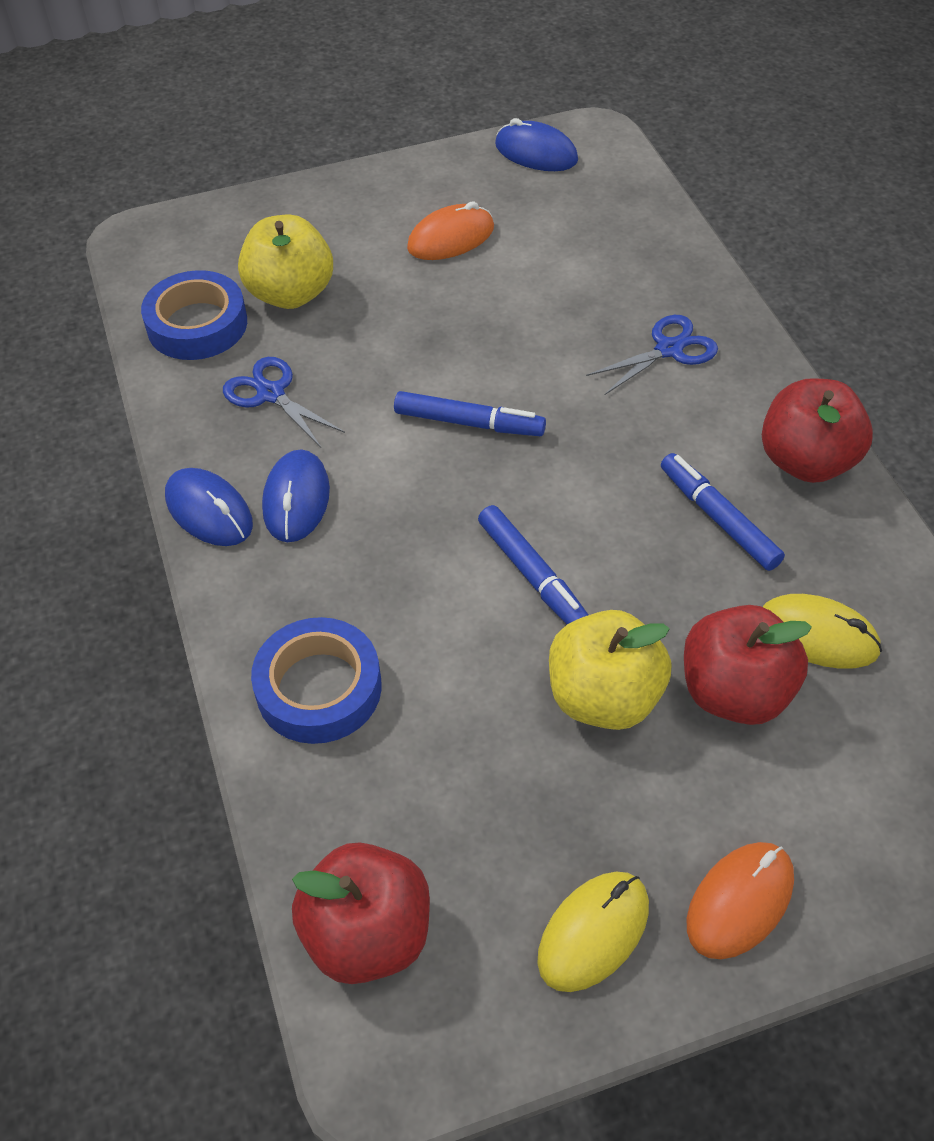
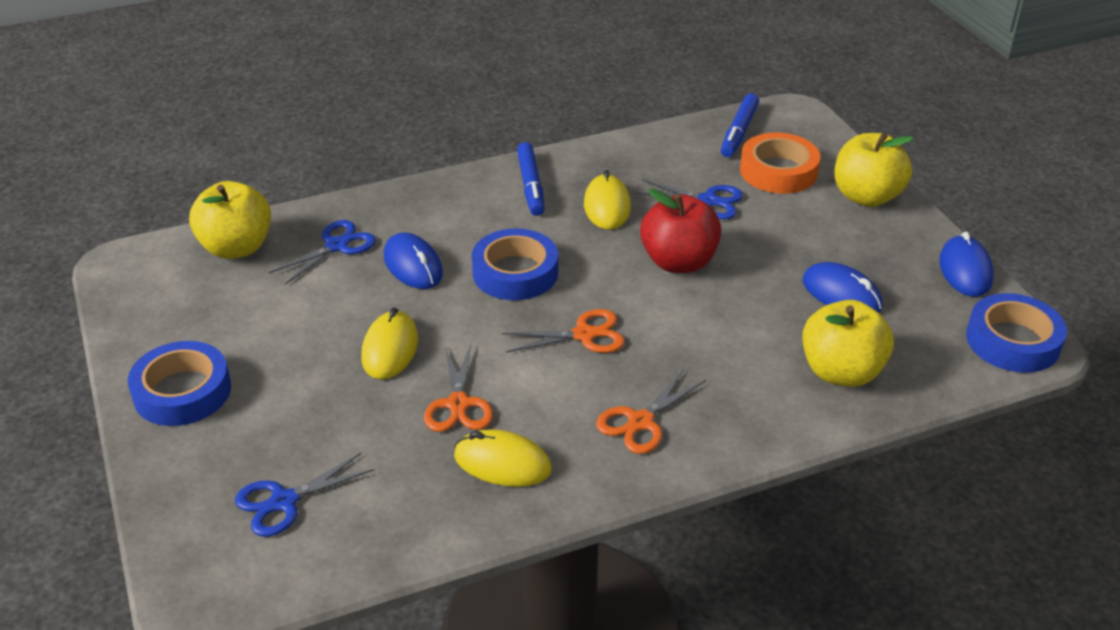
blue marker: 3 -> 2
blue scissors: 2 -> 3
blue tape: 2 -> 3
orange mouse: 2 -> 0
orange scissors: 0 -> 3
orange tape: 0 -> 1
red apple: 3 -> 1
yellow apple: 2 -> 3
yellow mouse: 2 -> 3

